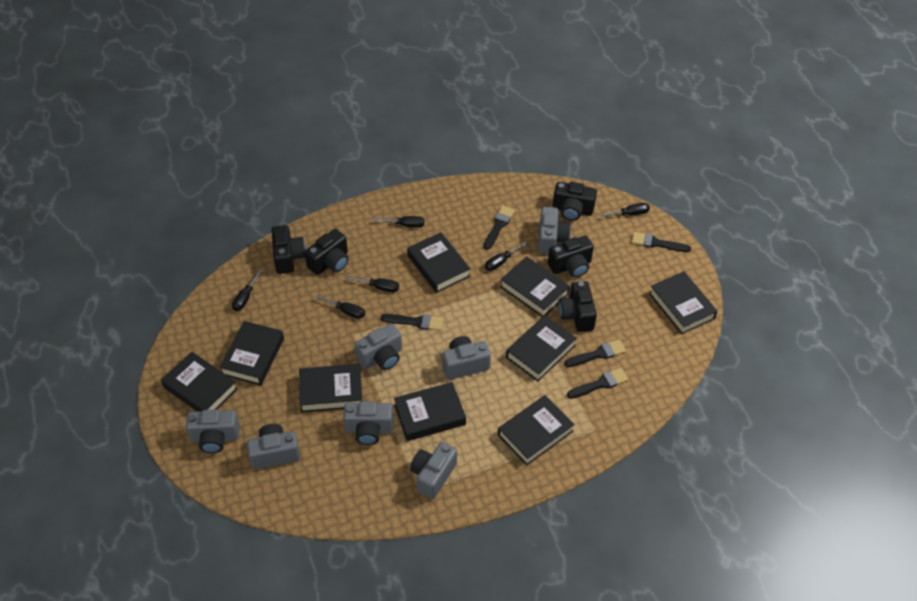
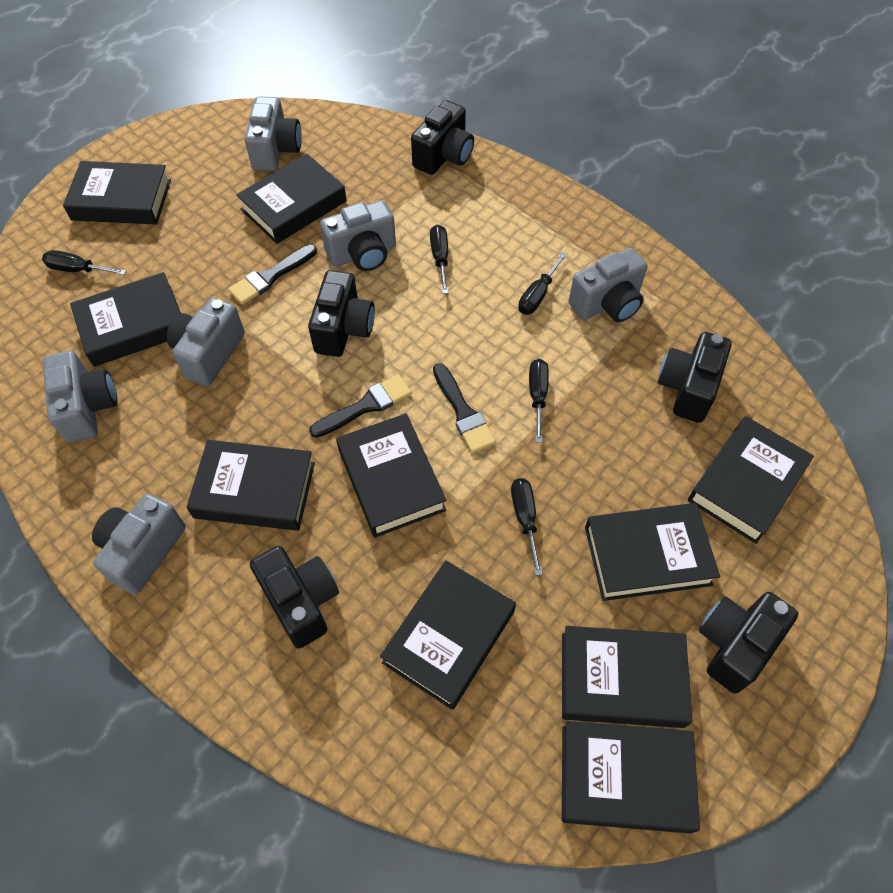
black book: 9 -> 10
black brush: 5 -> 3
black screwdriver: 6 -> 5
grey camera: 7 -> 6

